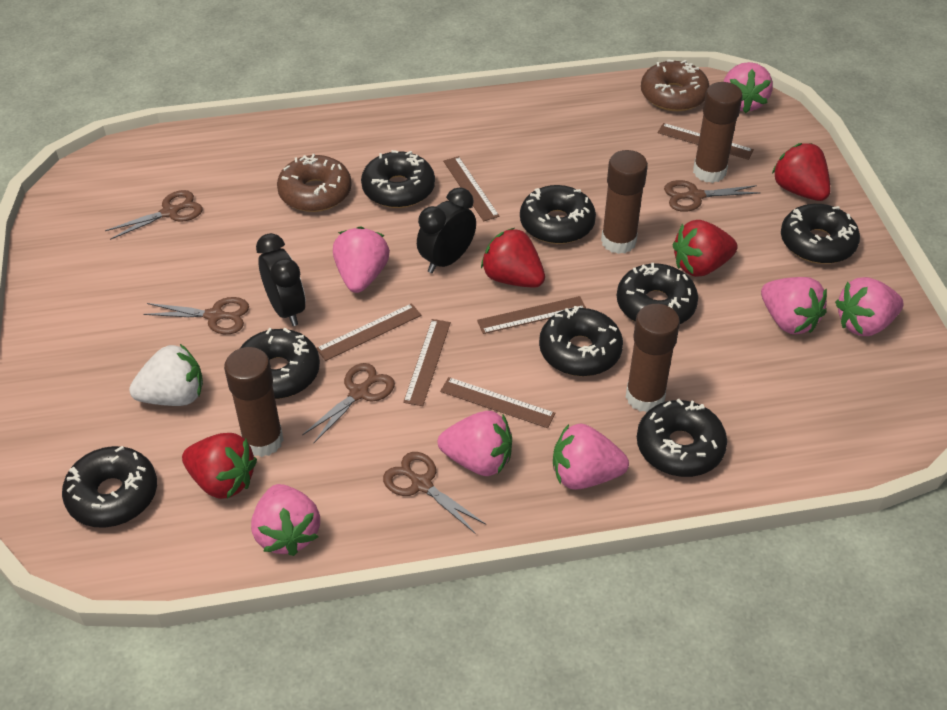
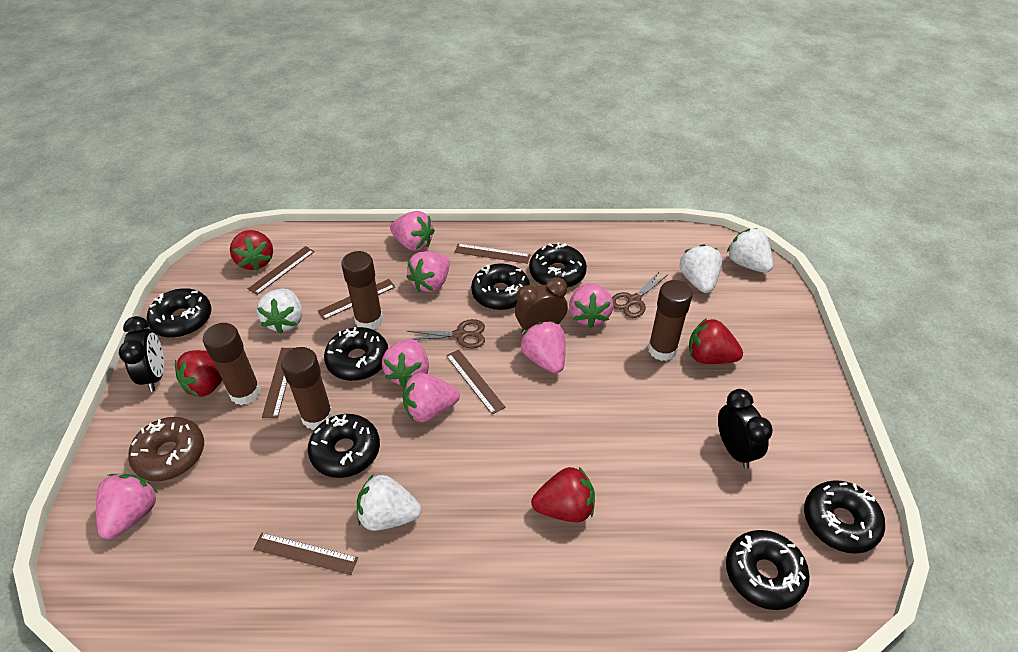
black donut: 8 -> 7
brown clock: 0 -> 1
brown donut: 2 -> 1
brown scissors: 5 -> 2
white strawberry: 1 -> 4

